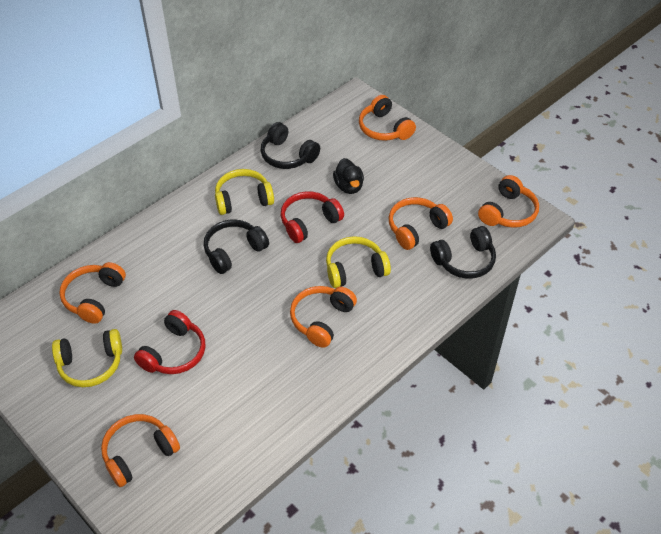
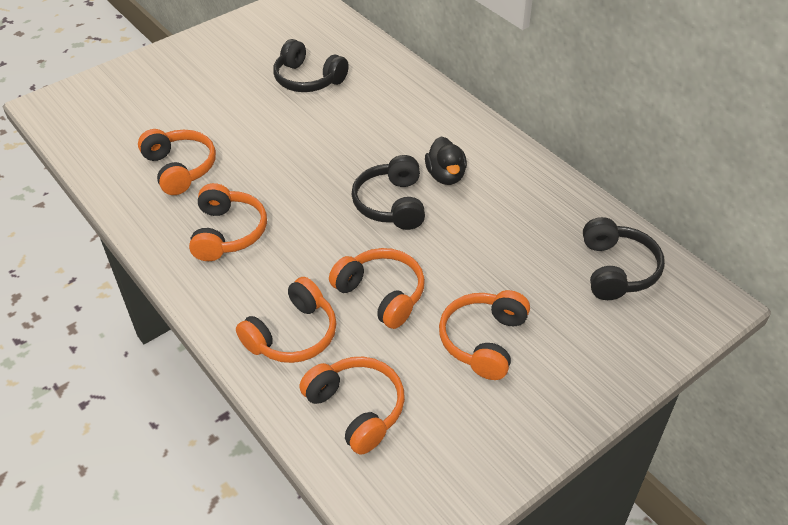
red headphones: 2 -> 0
yellow headphones: 3 -> 0

